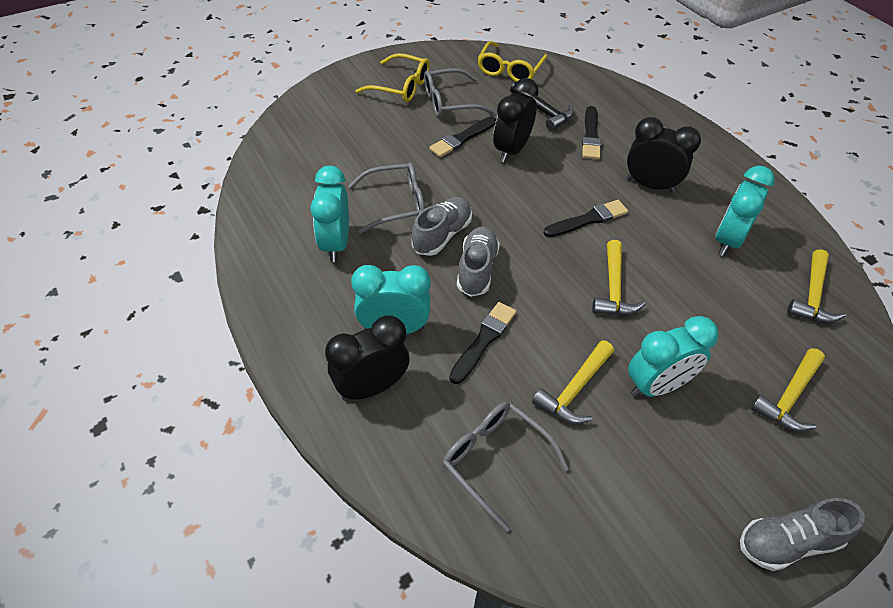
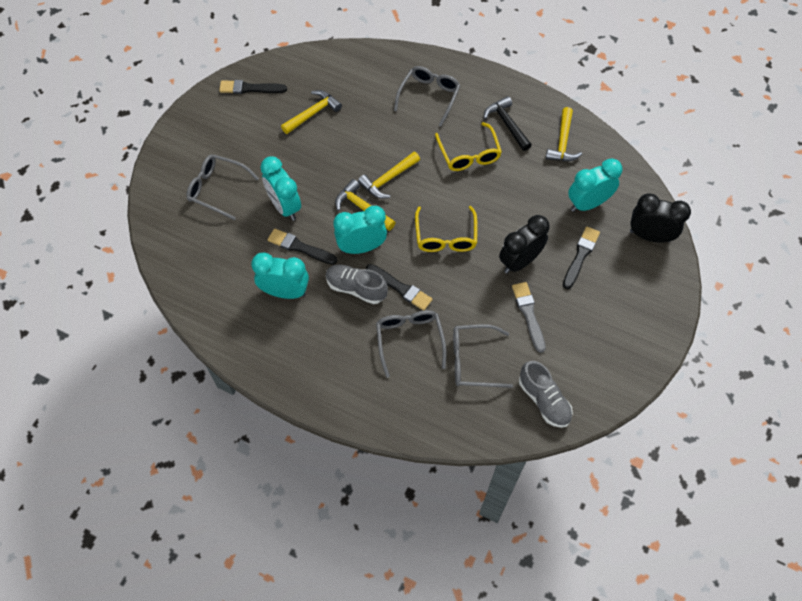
black clock: 3 -> 2
grey brush: 0 -> 1
grey glasses: 3 -> 4
grey shoe: 3 -> 2

